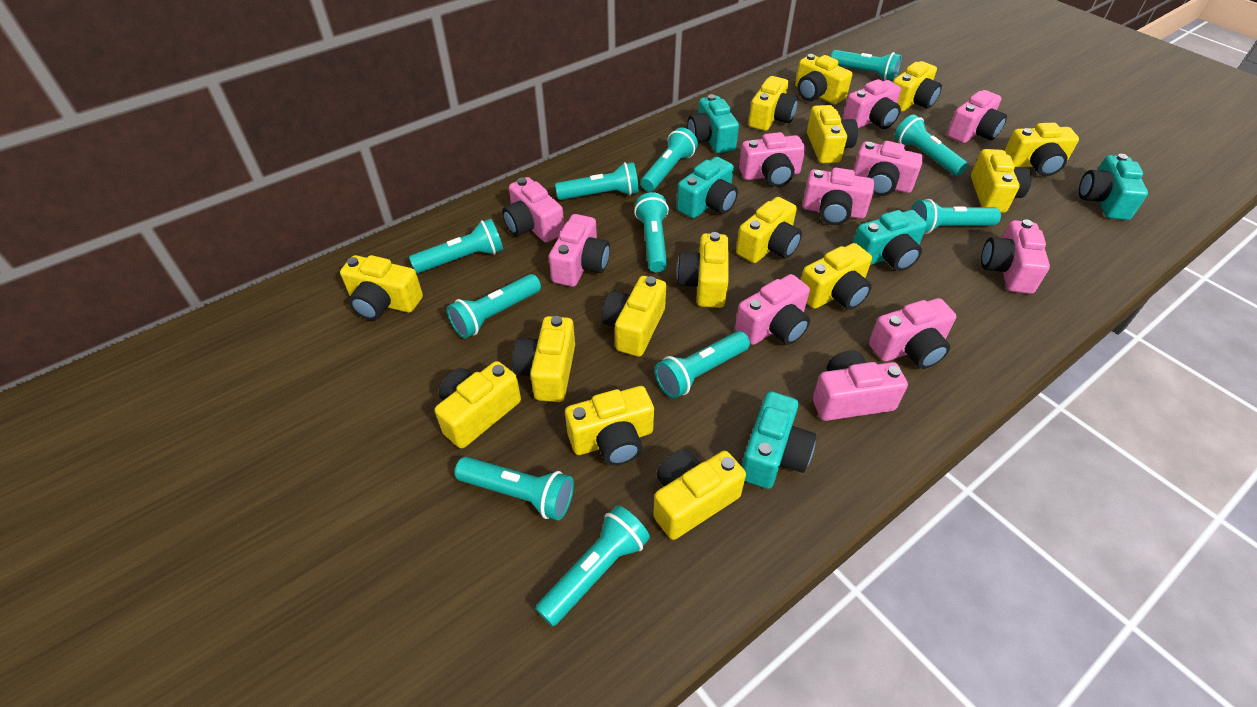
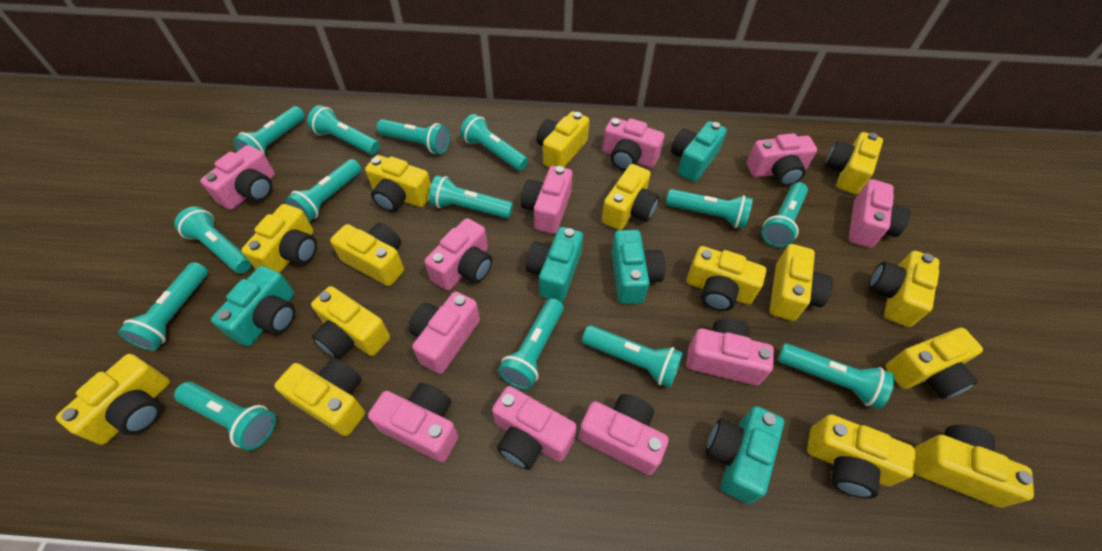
turquoise flashlight: 11 -> 14

